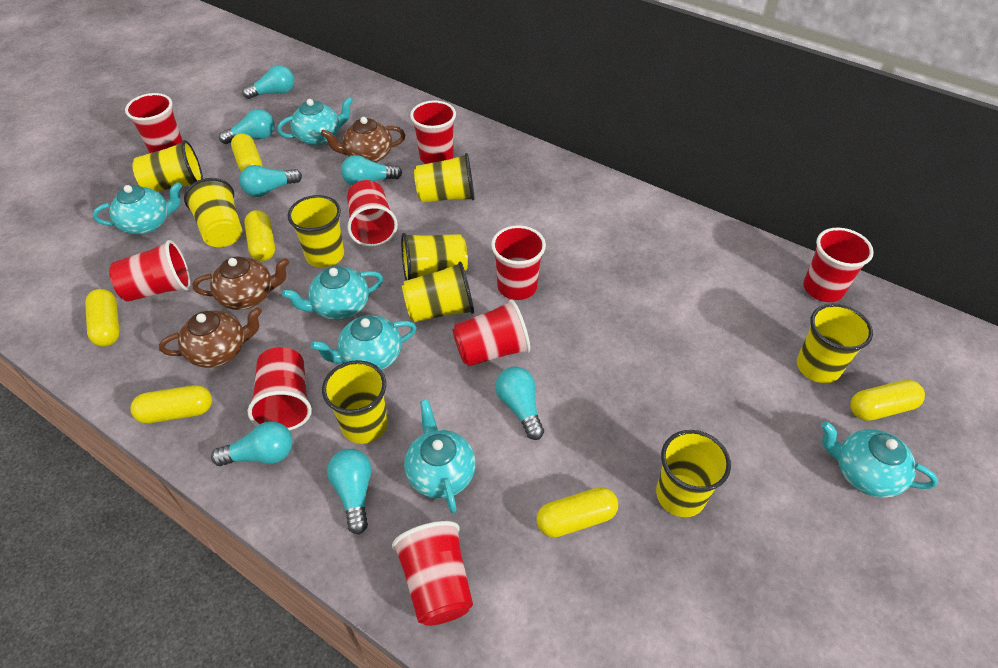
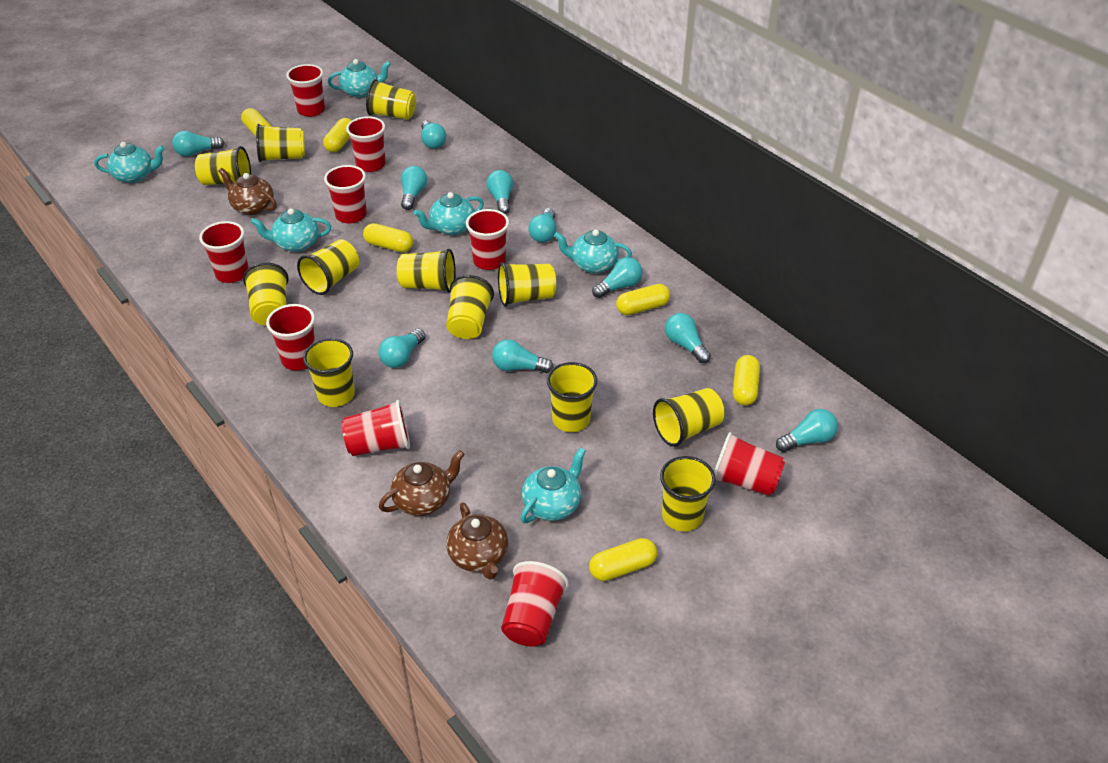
turquoise light bulb: 7 -> 10
yellow cup: 9 -> 12

